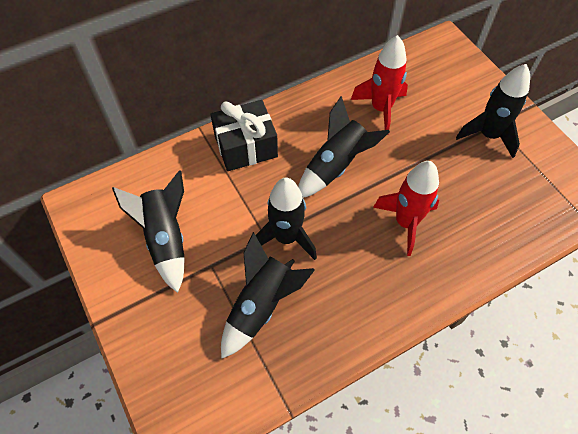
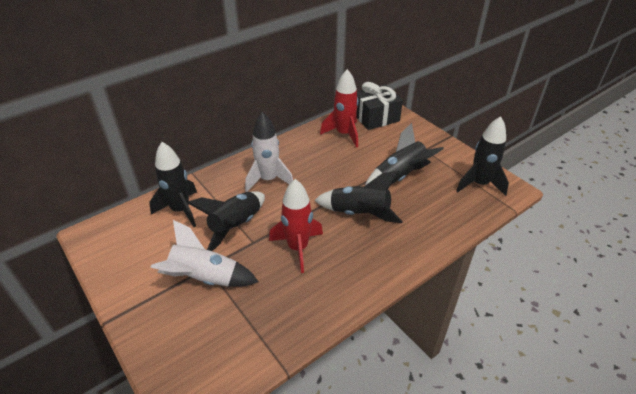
white rocket: 0 -> 2

